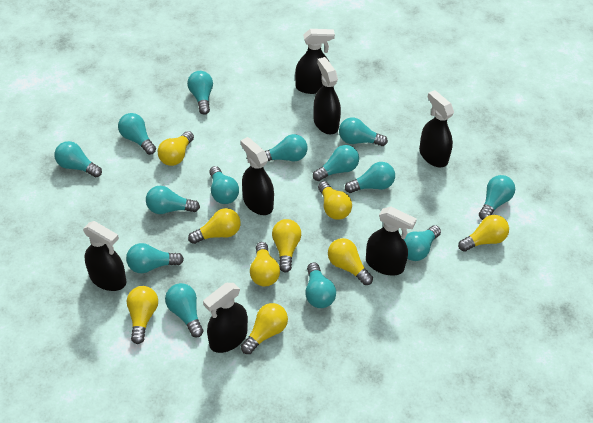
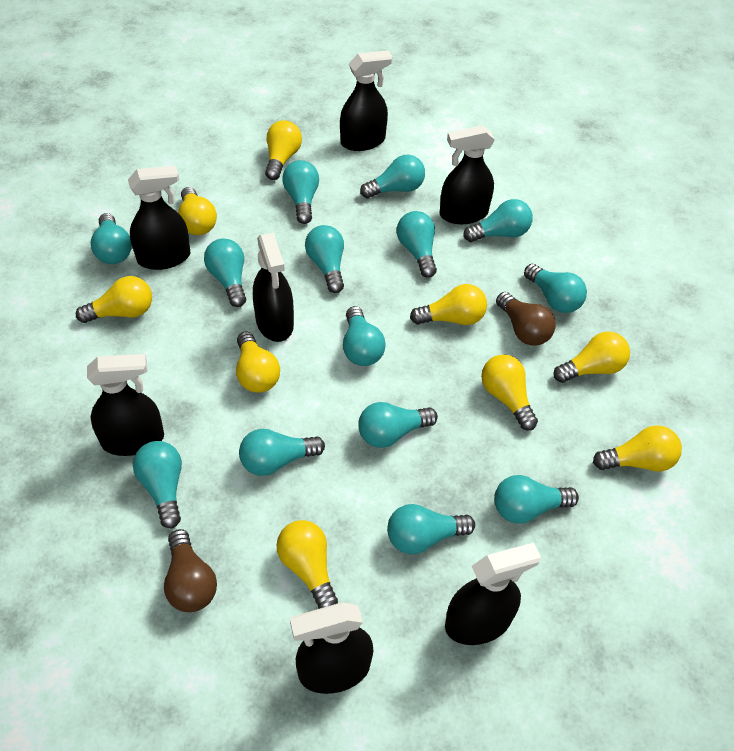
brown light bulb: 0 -> 2

